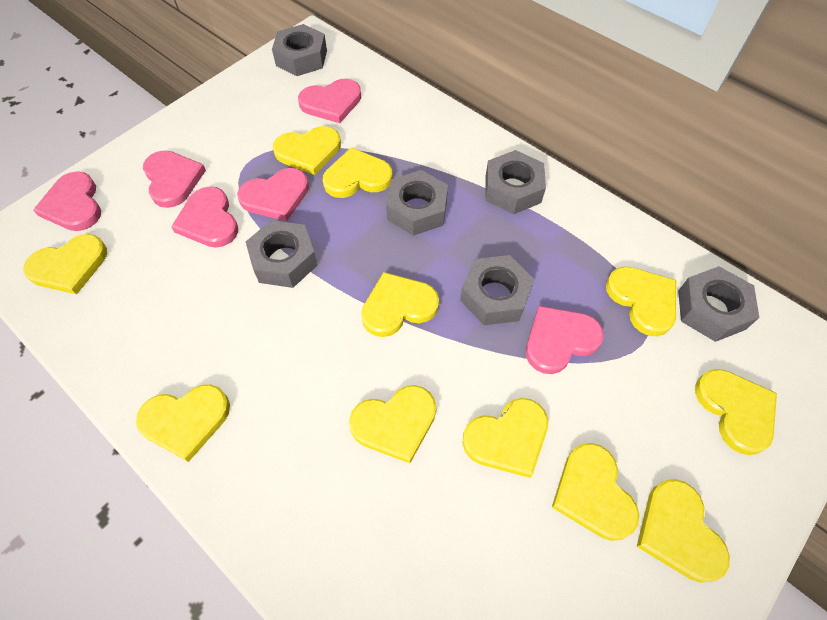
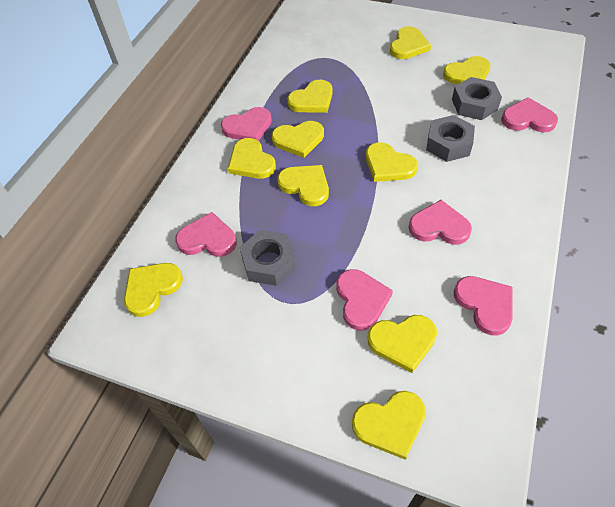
grey nut: 6 -> 3
yellow heart: 11 -> 10

